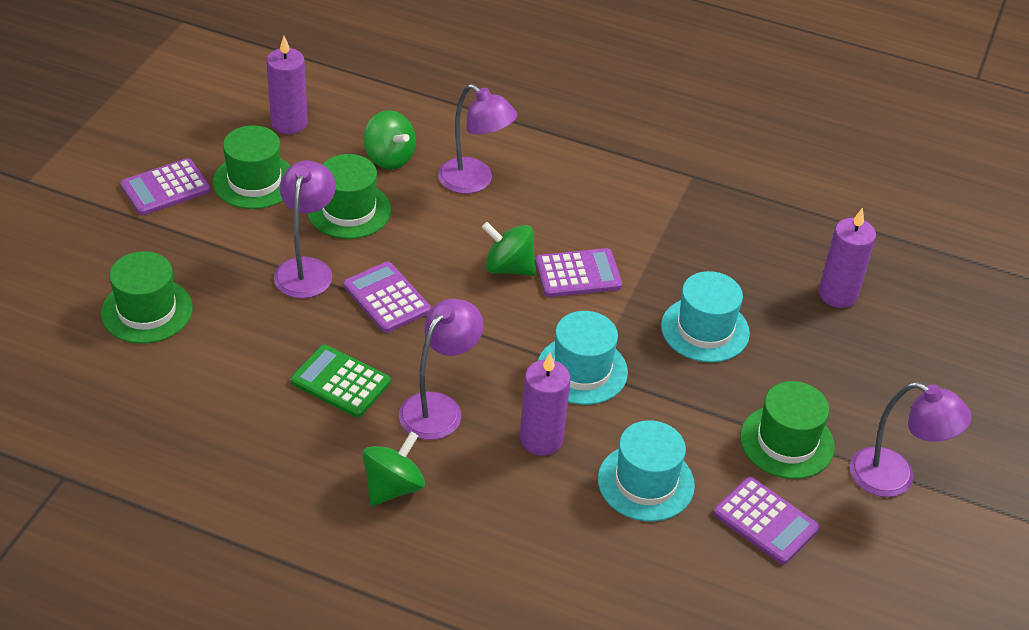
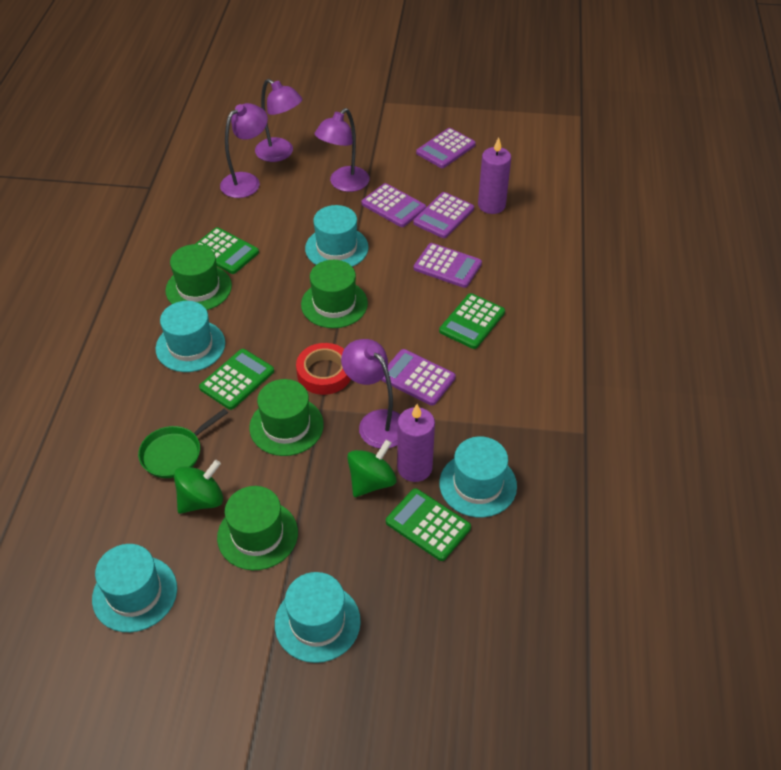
green calculator: 1 -> 4
green pan: 0 -> 1
green spinning top: 3 -> 2
purple calculator: 4 -> 5
purple candle: 3 -> 2
red tape: 0 -> 1
turquoise hat: 3 -> 5

